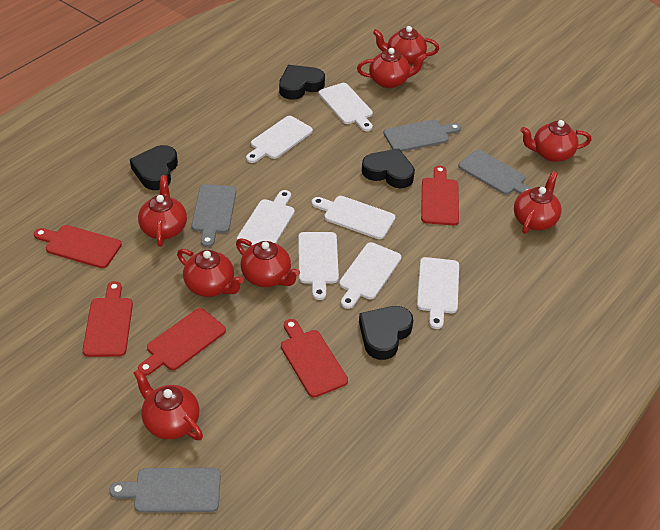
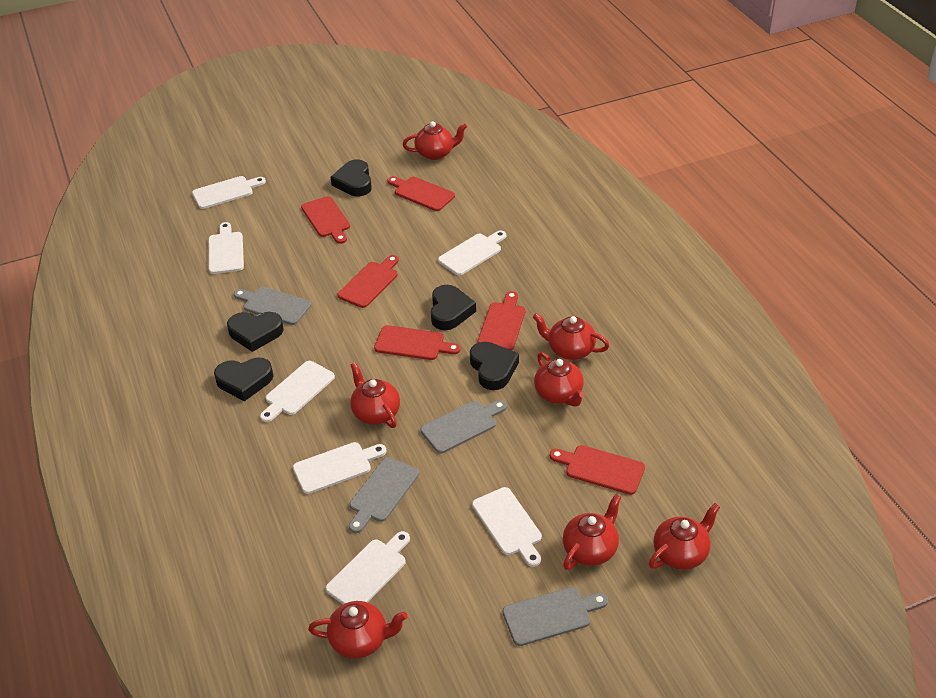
black heart: 4 -> 5
red cutting board: 5 -> 6
red teapot: 8 -> 7

